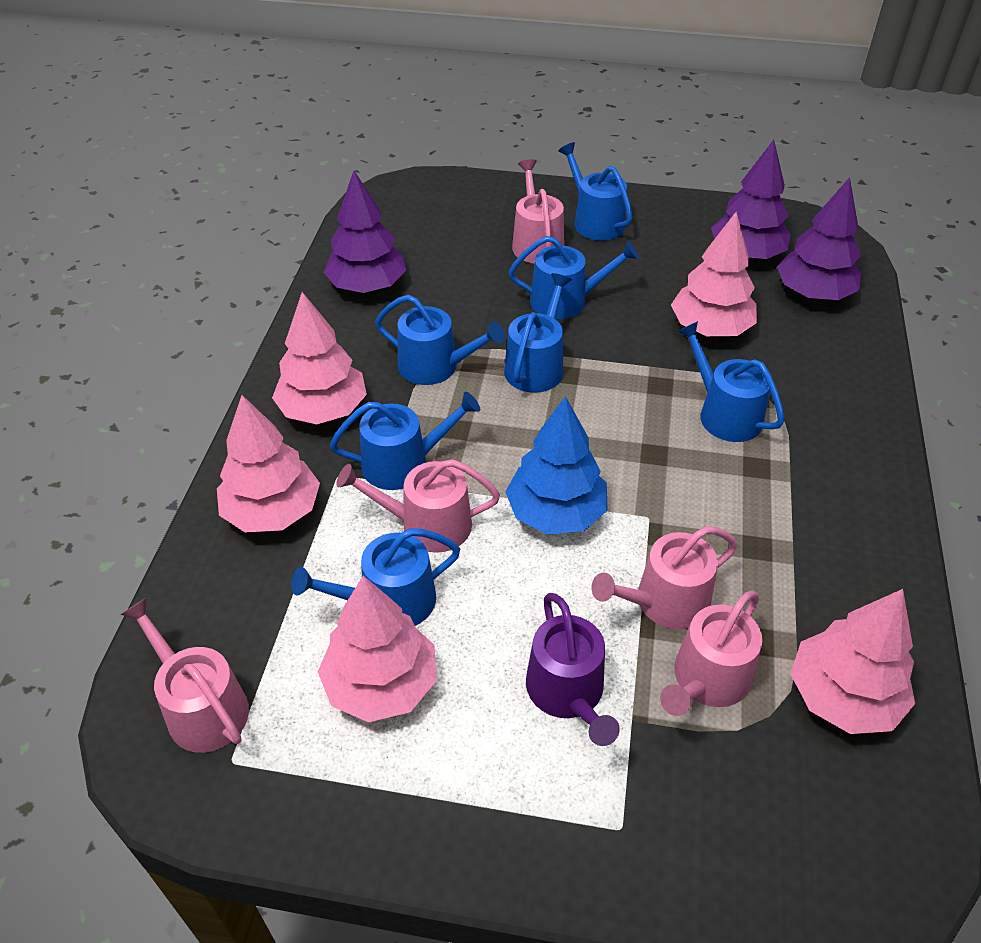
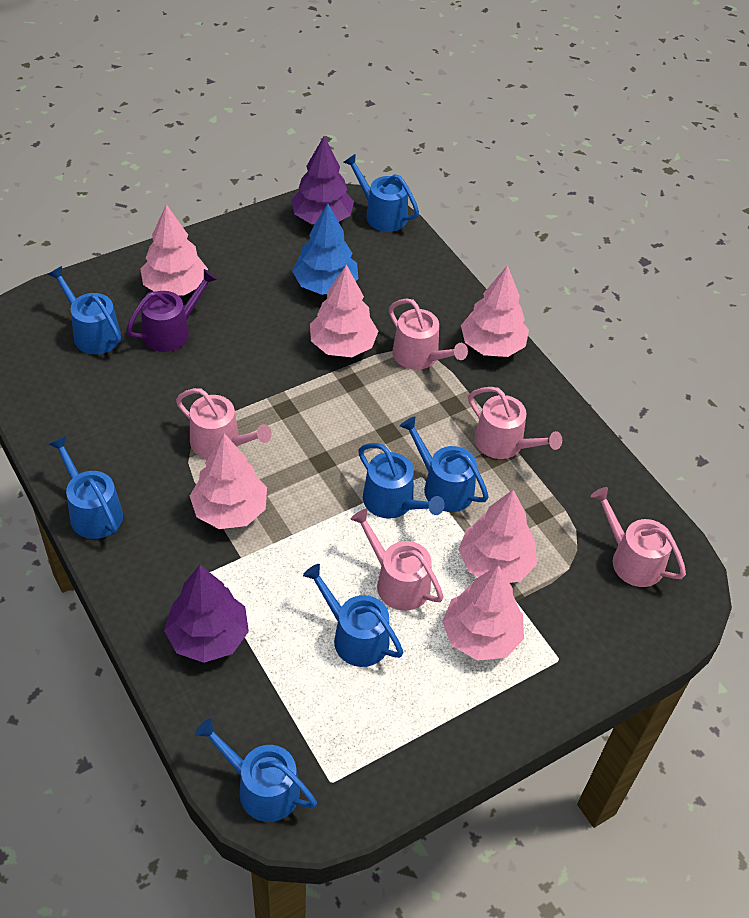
pink tree: 5 -> 6
purple tree: 3 -> 2

